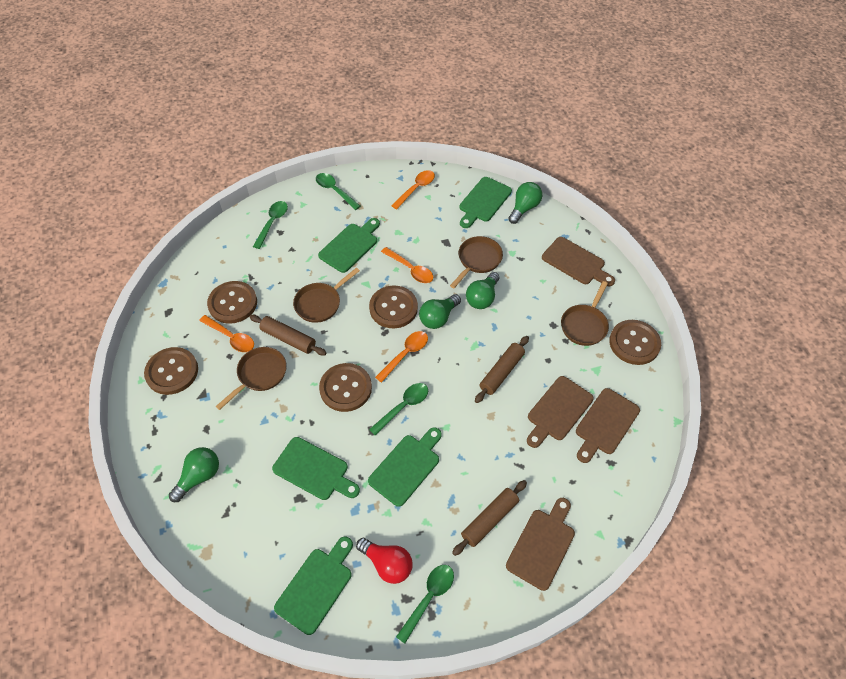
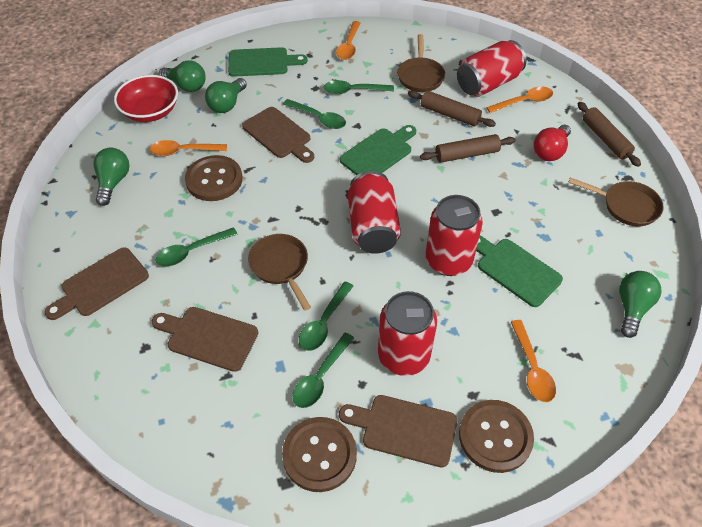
brown button: 5 -> 3
brown pan: 4 -> 3
green cutting board: 5 -> 3
green spoon: 4 -> 5
red bowl: 0 -> 1
red can: 0 -> 4

